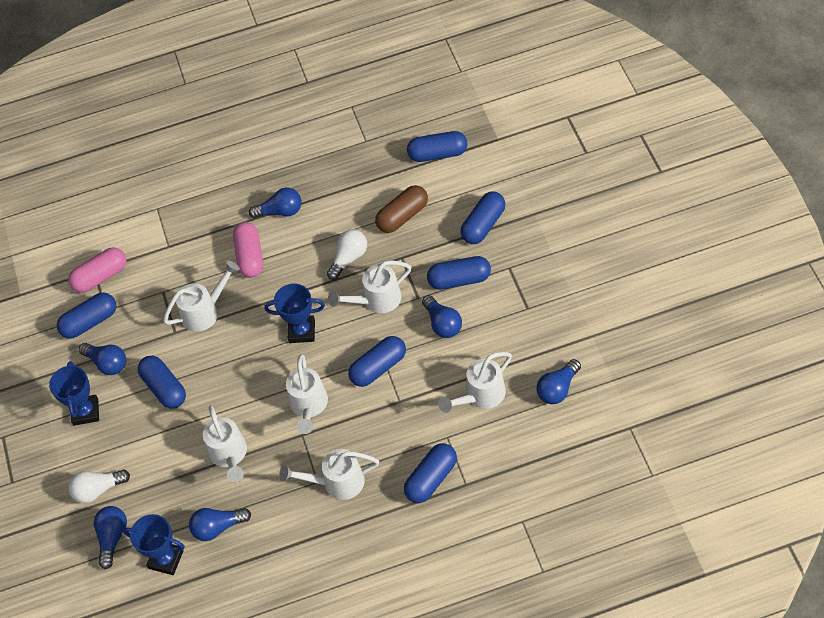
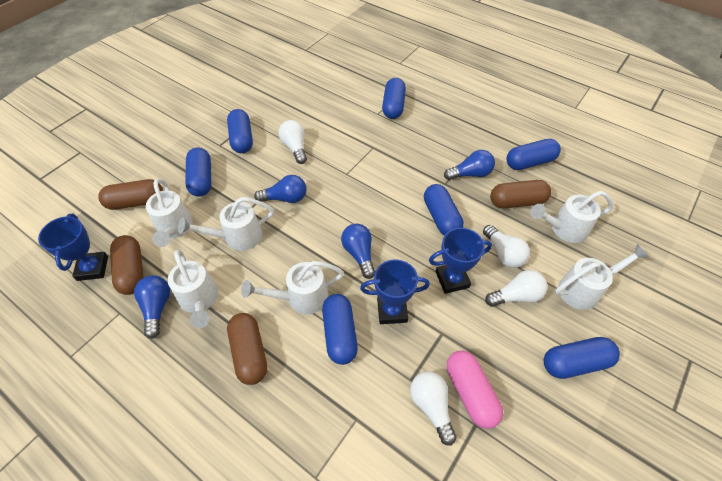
blue light bulb: 6 -> 4
brown capsule: 1 -> 4
pink capsule: 2 -> 1
white light bulb: 2 -> 4

